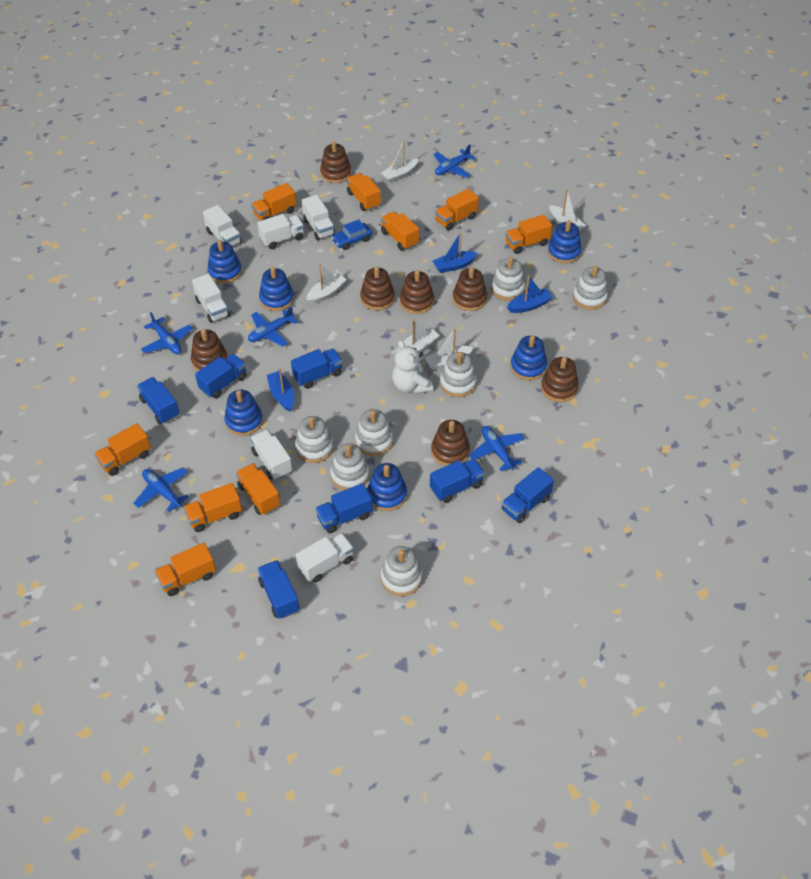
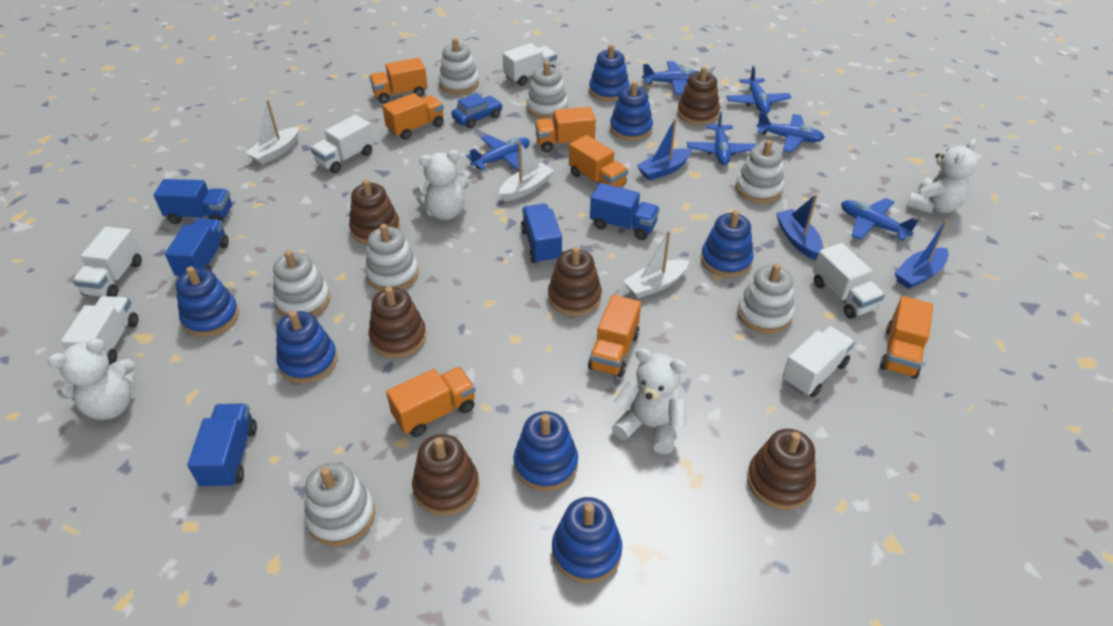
blue plane: 5 -> 6
blue stacking toy: 6 -> 7
blue truck: 7 -> 5
brown stacking toy: 7 -> 6
orange truck: 9 -> 7
white boat: 5 -> 3
white teddy bear: 1 -> 4

